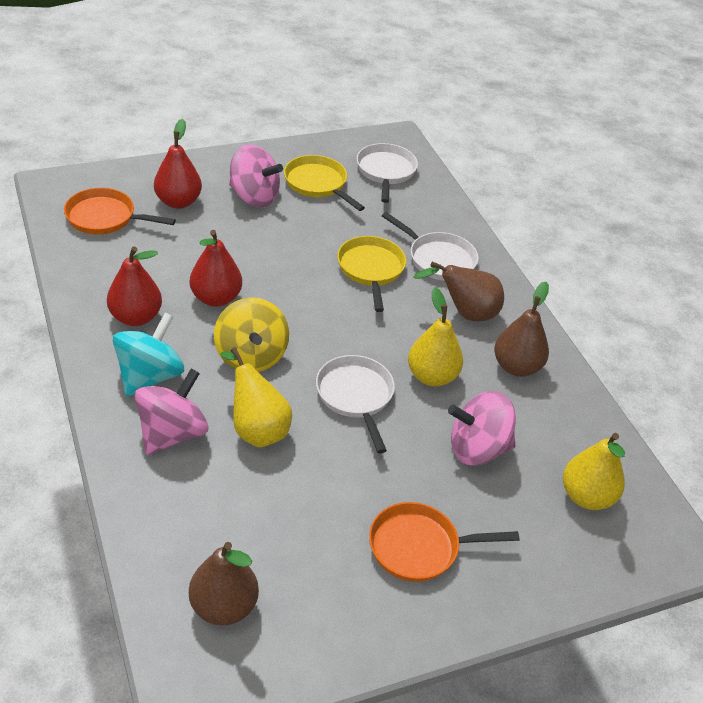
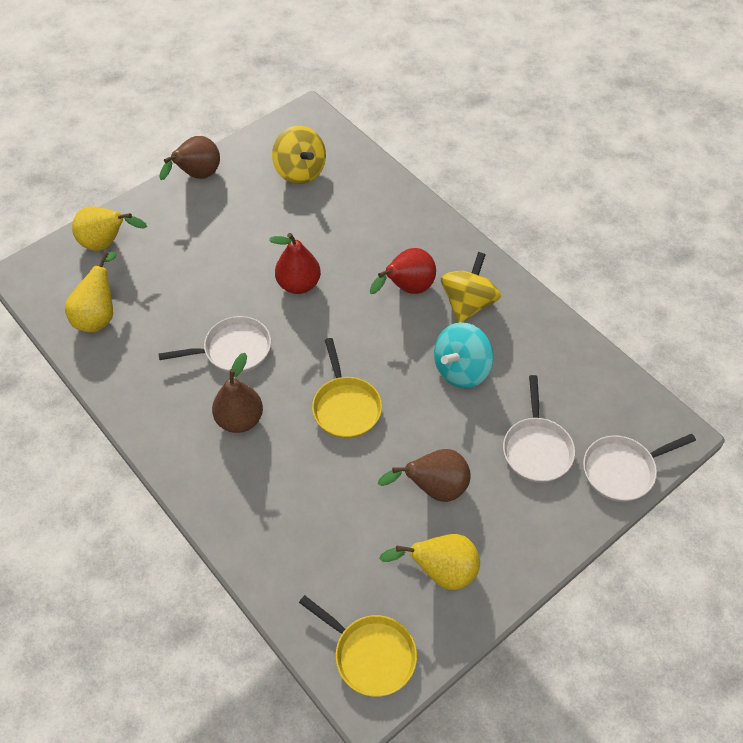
orange pan: 2 -> 0
pink spinning top: 3 -> 0
red pear: 3 -> 2
yellow spinning top: 1 -> 2

